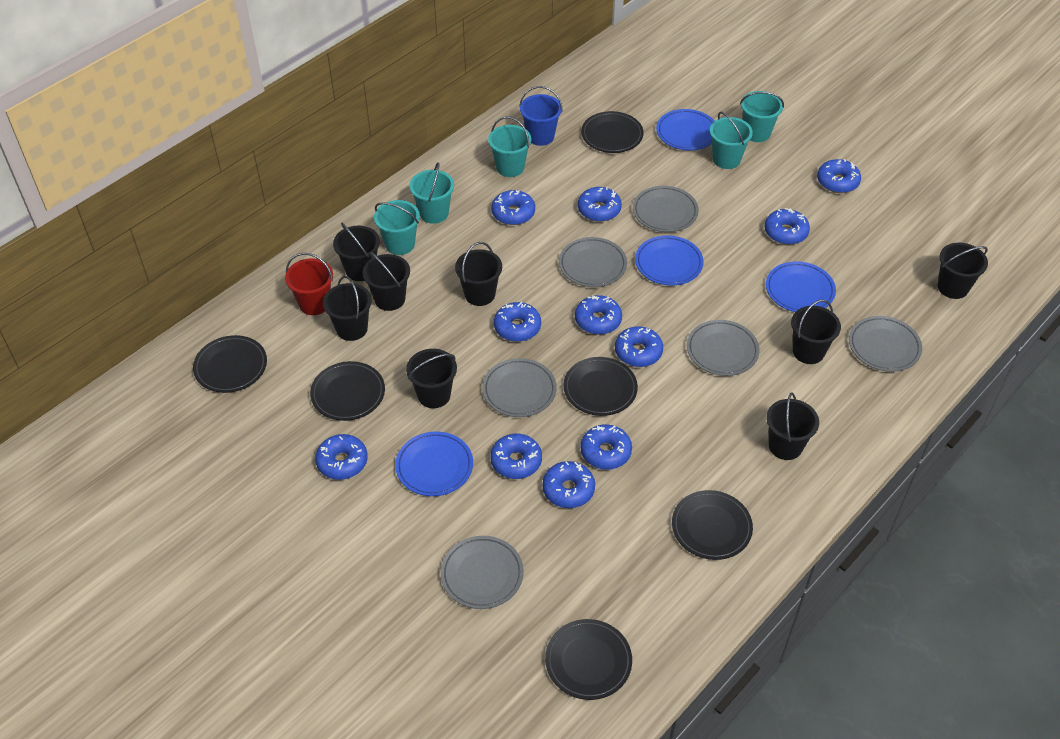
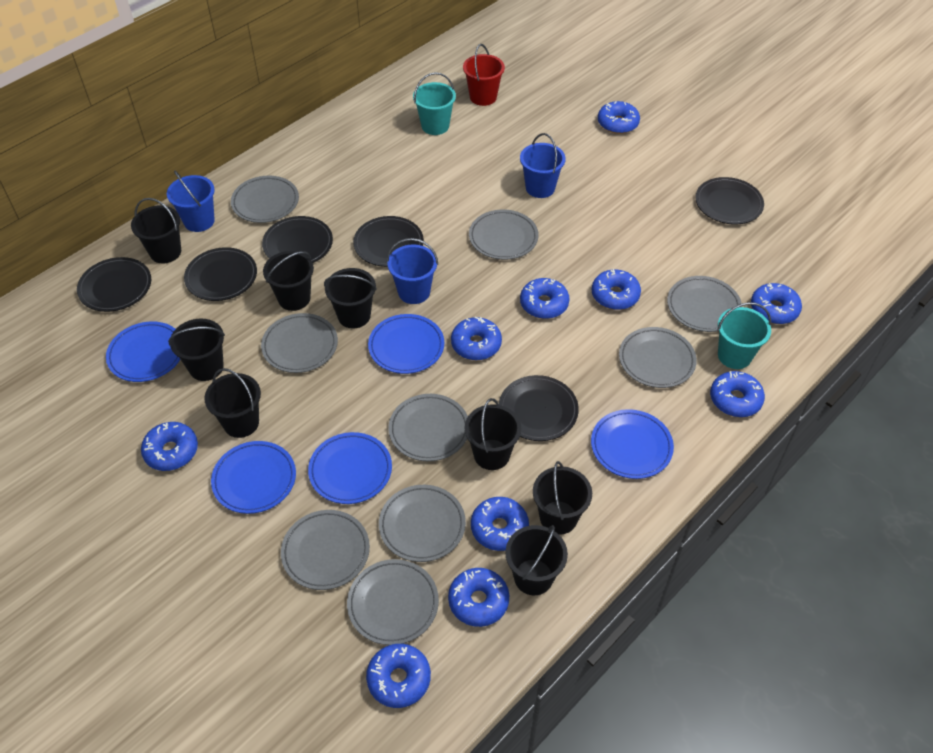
blue bucket: 1 -> 3
blue donut: 11 -> 10
blue plate: 4 -> 5
grey plate: 6 -> 9
turquoise bucket: 5 -> 2

